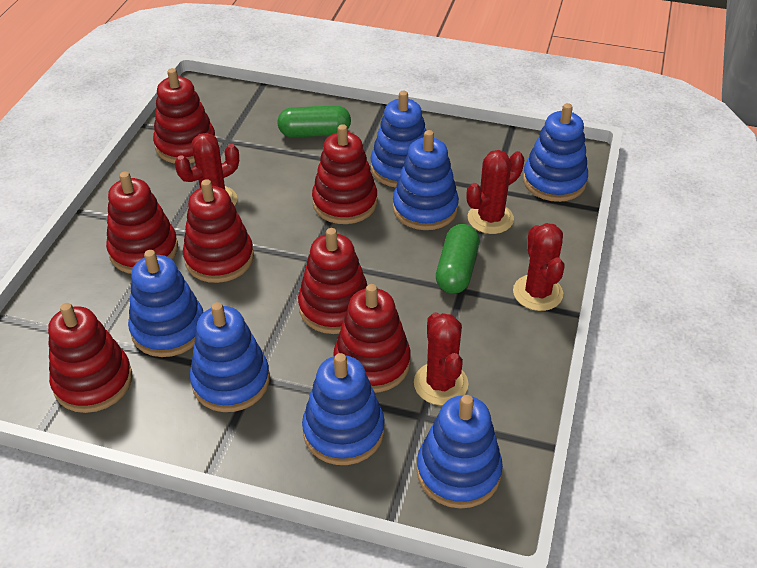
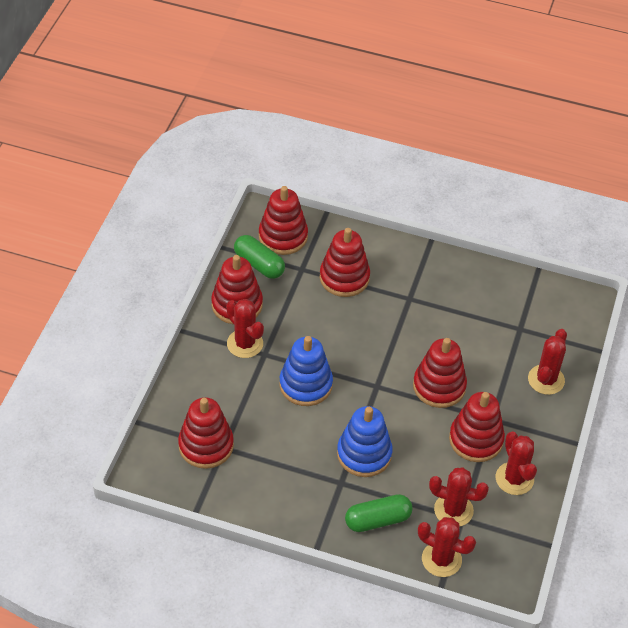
blue stacking toy: 7 -> 2
red cactus: 4 -> 5
red stacking toy: 7 -> 6

